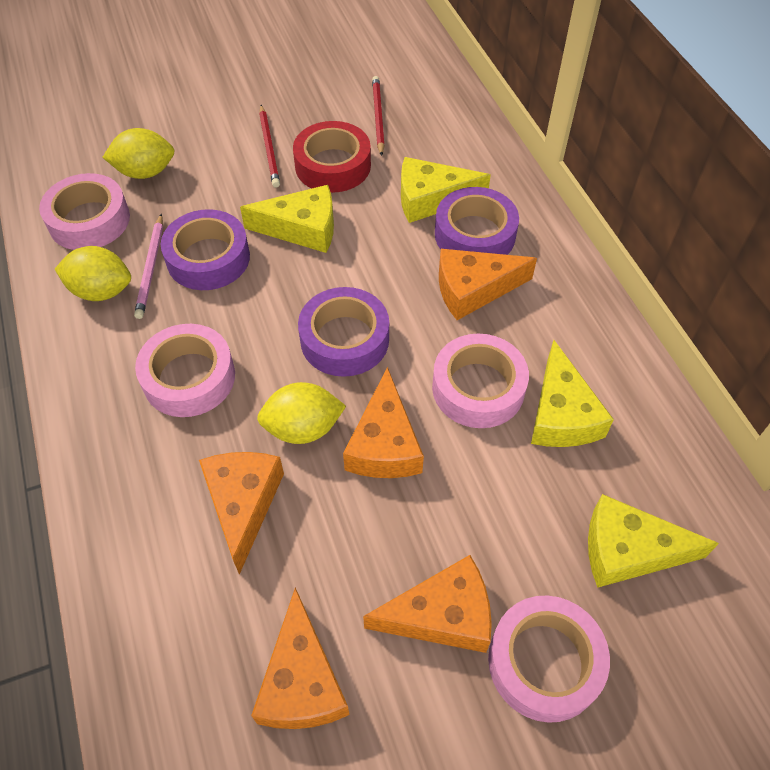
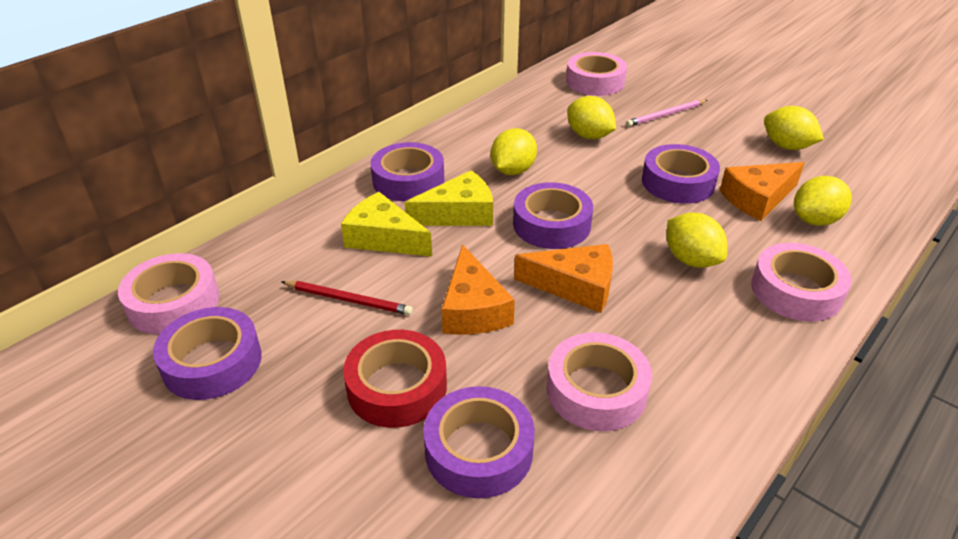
orange cheese: 5 -> 3
purple tape: 3 -> 5
red pencil: 2 -> 1
yellow cheese: 4 -> 2
yellow lemon: 3 -> 5

